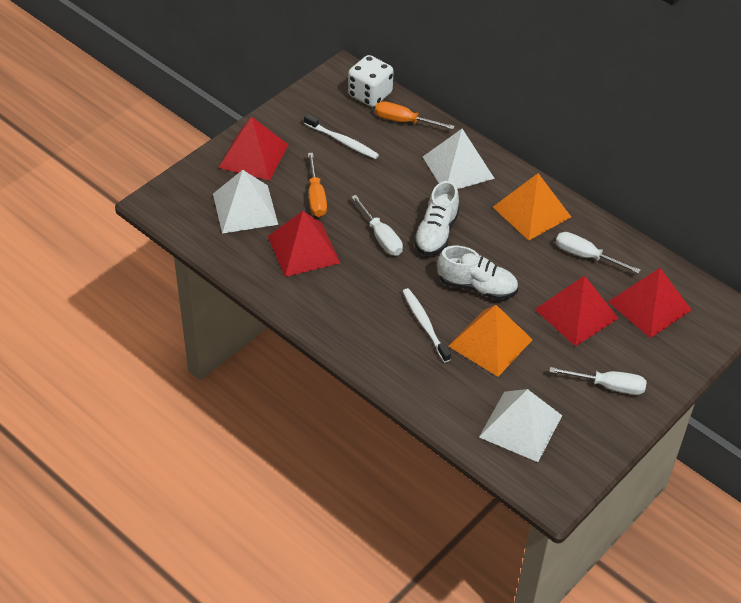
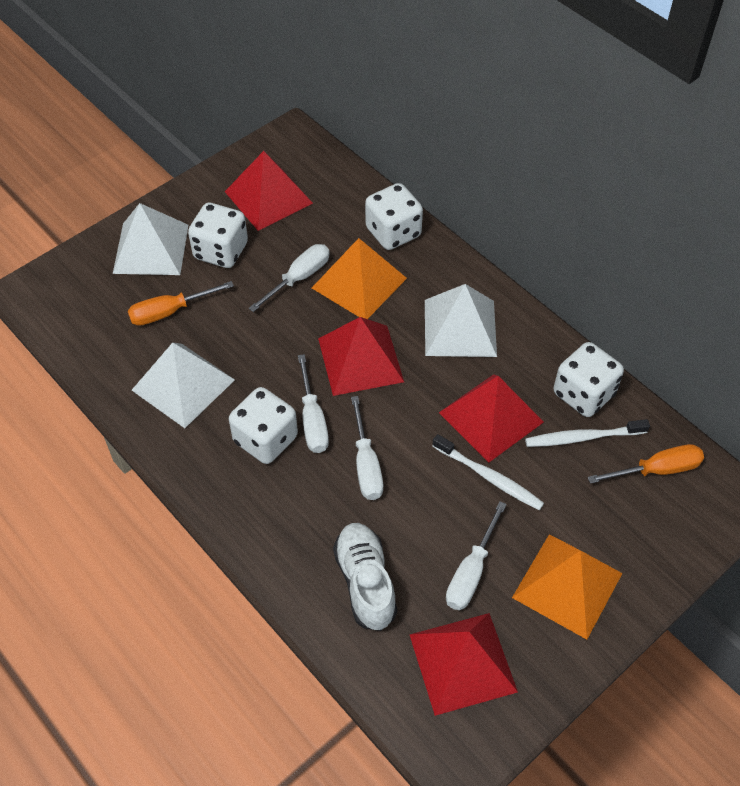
white dice: 1 -> 4
white screwdriver: 3 -> 4
white shoe: 2 -> 1

